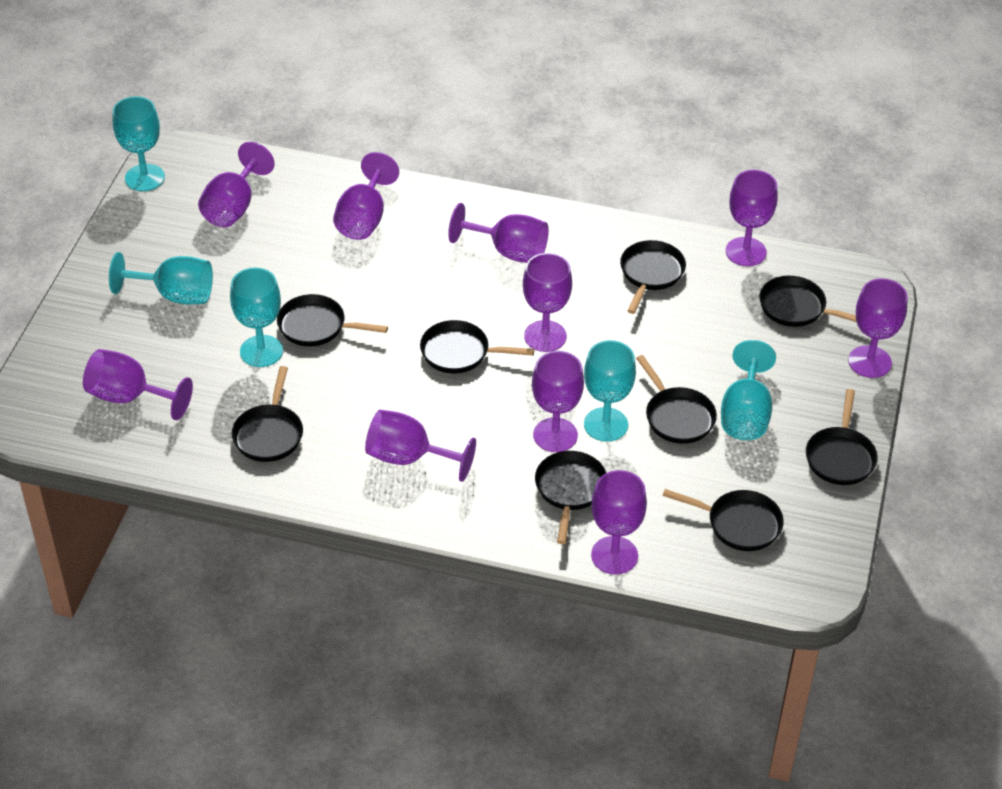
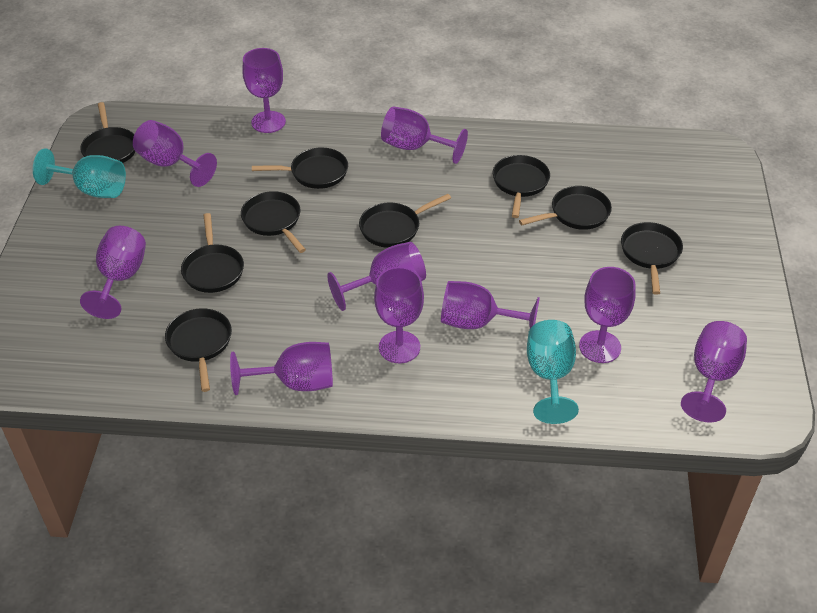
turquoise goblet: 5 -> 2

